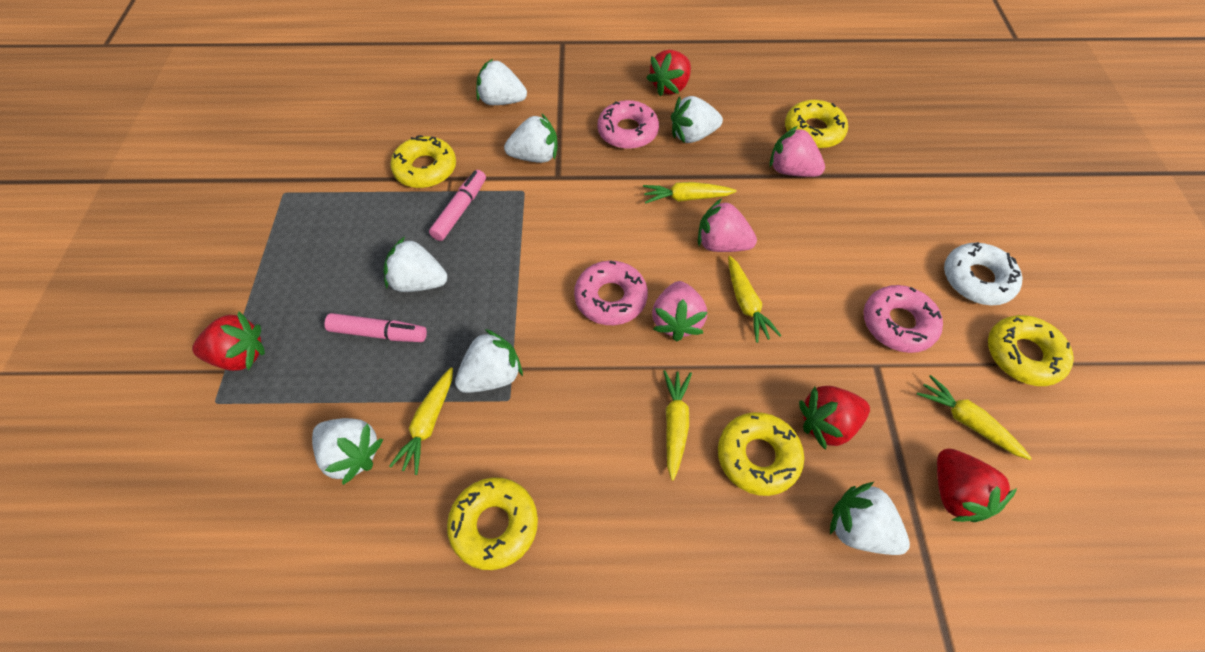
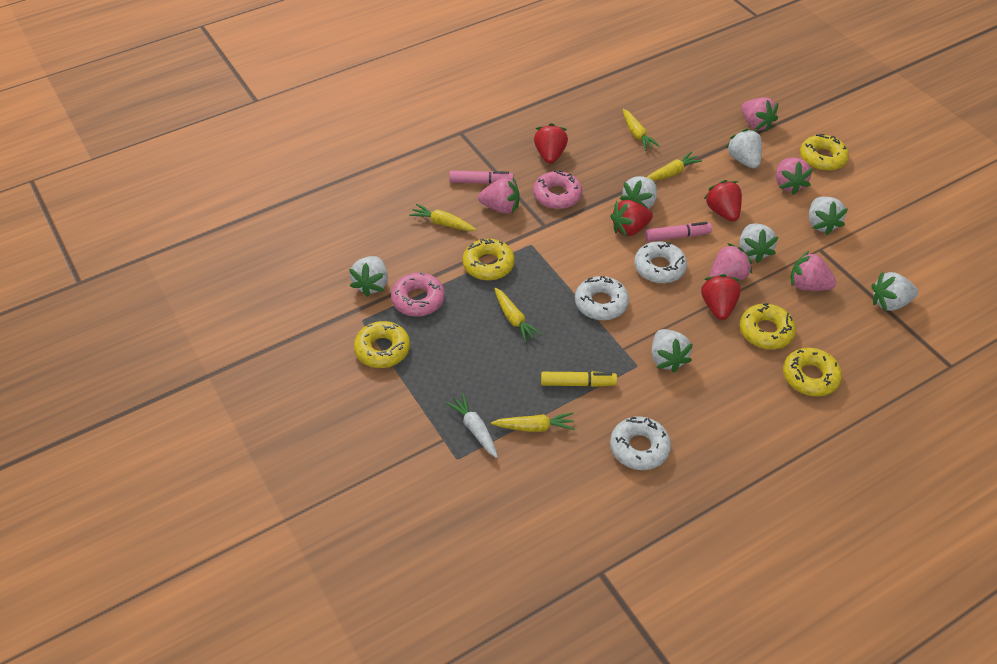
pink donut: 3 -> 2
pink strawberry: 3 -> 5
white carrot: 0 -> 1
white donut: 1 -> 3
yellow marker: 0 -> 1

